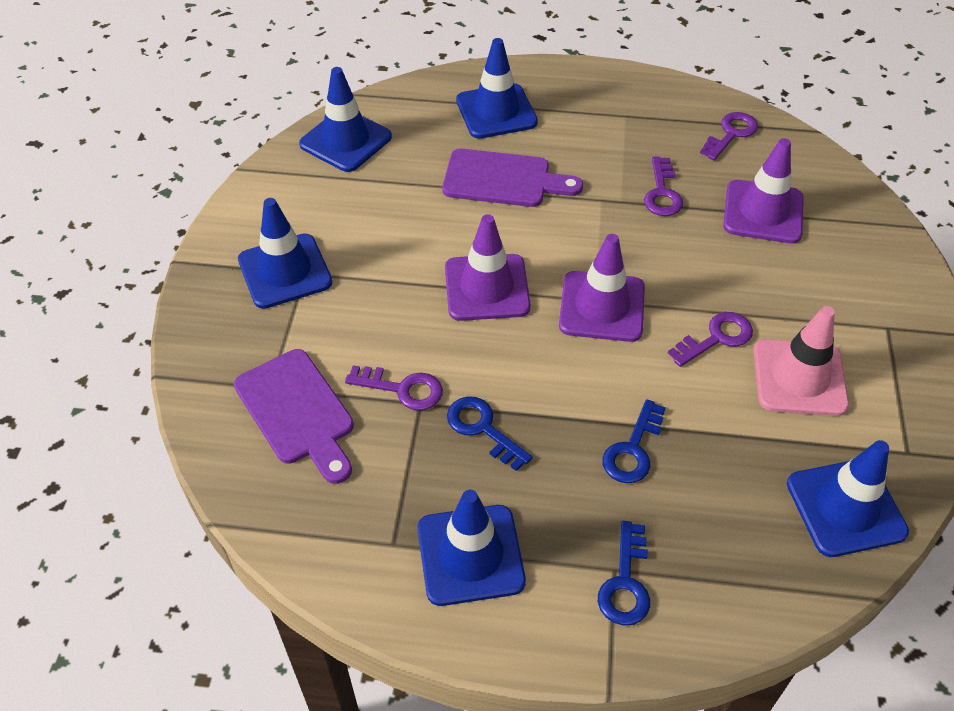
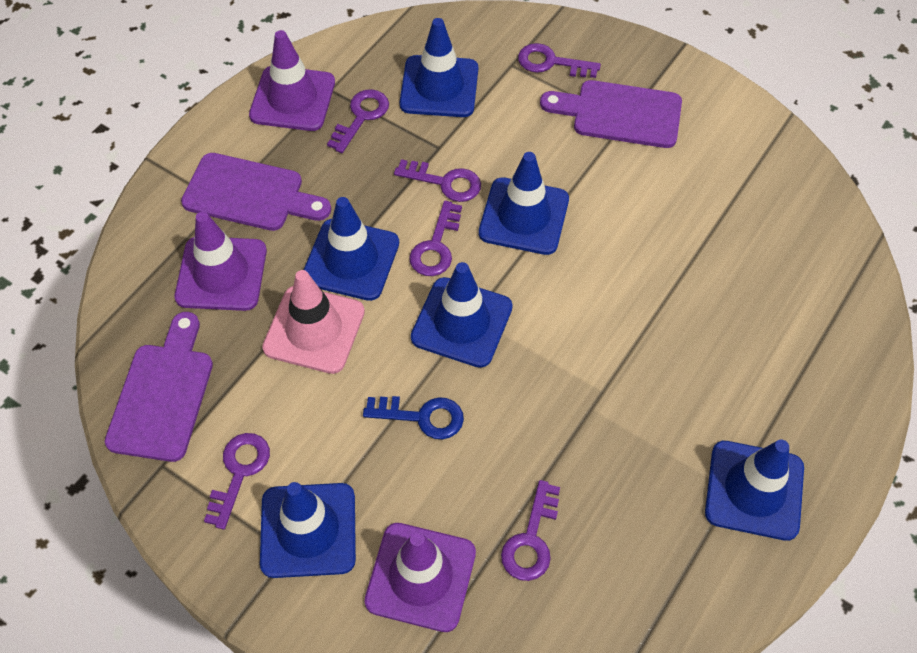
blue key: 3 -> 1
blue traffic cone: 5 -> 6
purple cutting board: 2 -> 3
purple key: 4 -> 6

